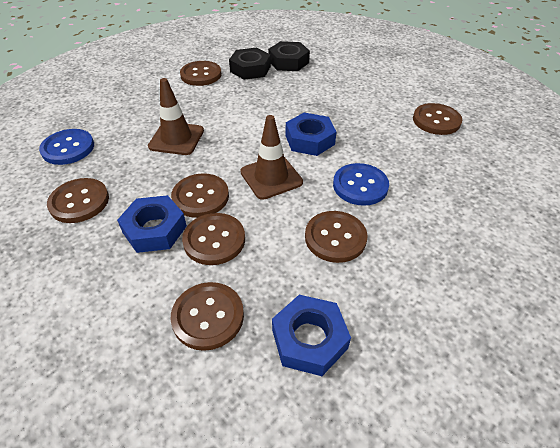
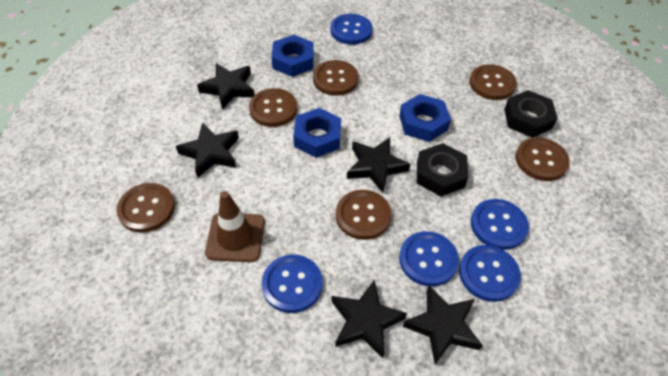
black star: 0 -> 5
blue button: 2 -> 5
brown button: 7 -> 6
brown traffic cone: 2 -> 1

